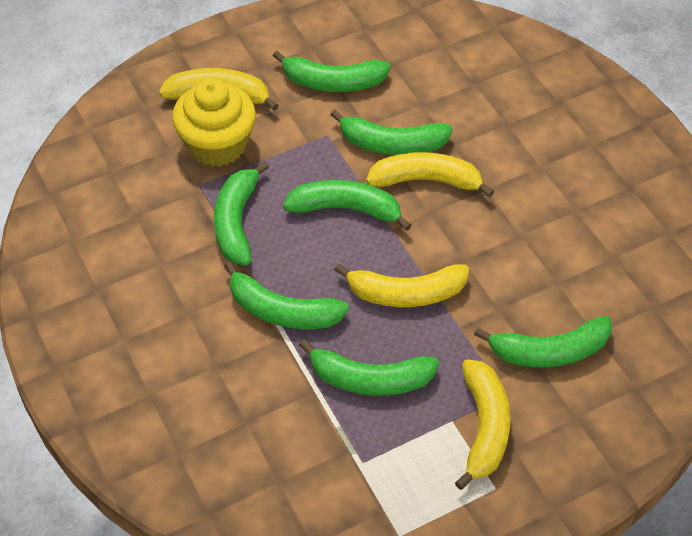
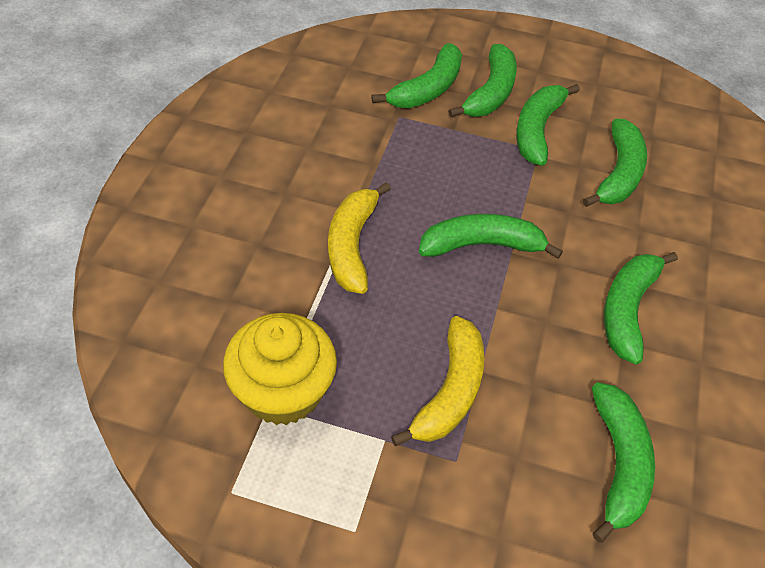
yellow banana: 4 -> 2

